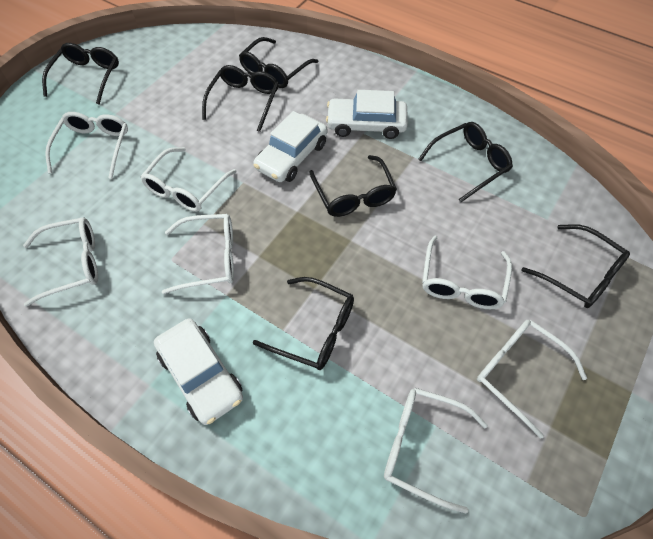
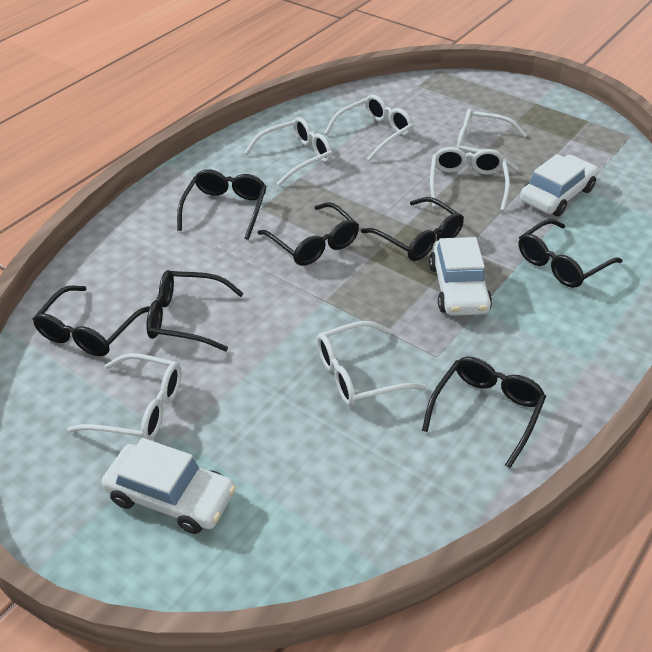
white glasses: 7 -> 6

